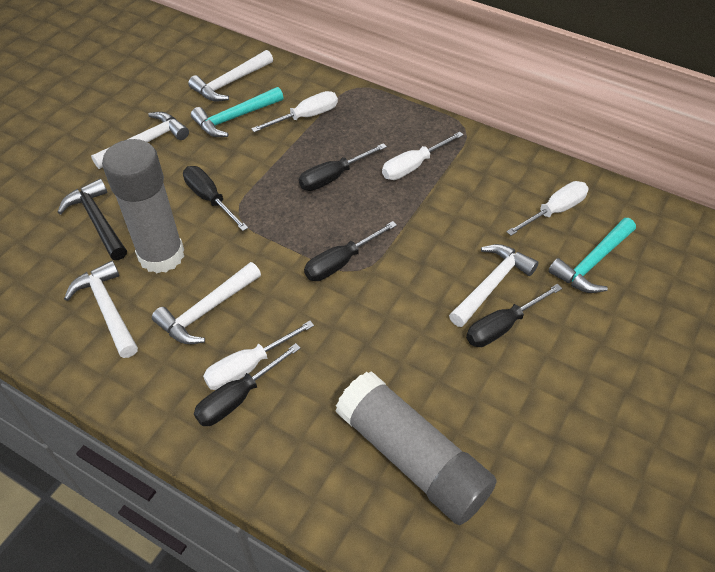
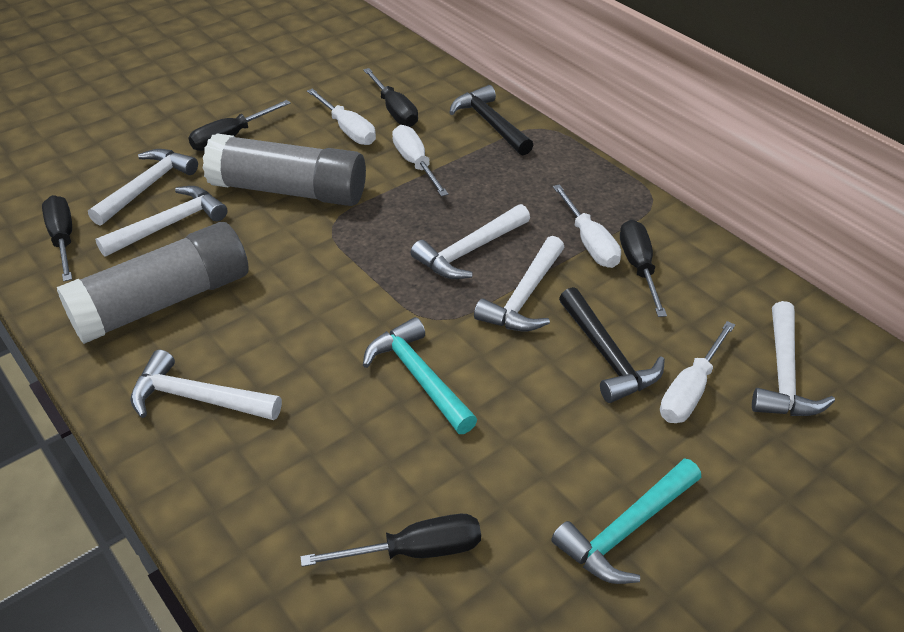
black hammer: 1 -> 2
white hammer: 5 -> 6

